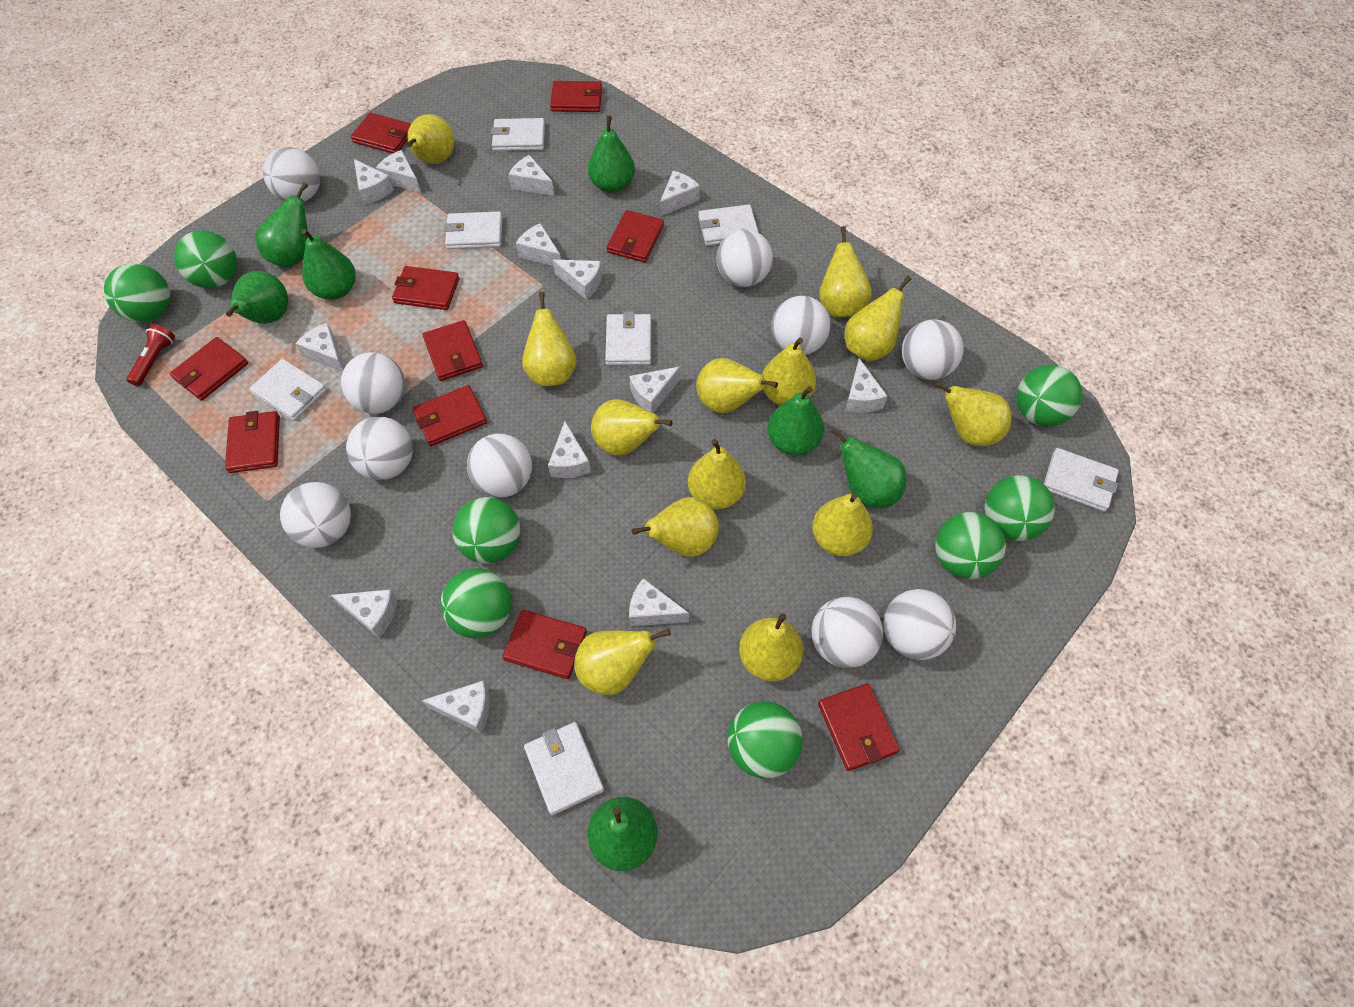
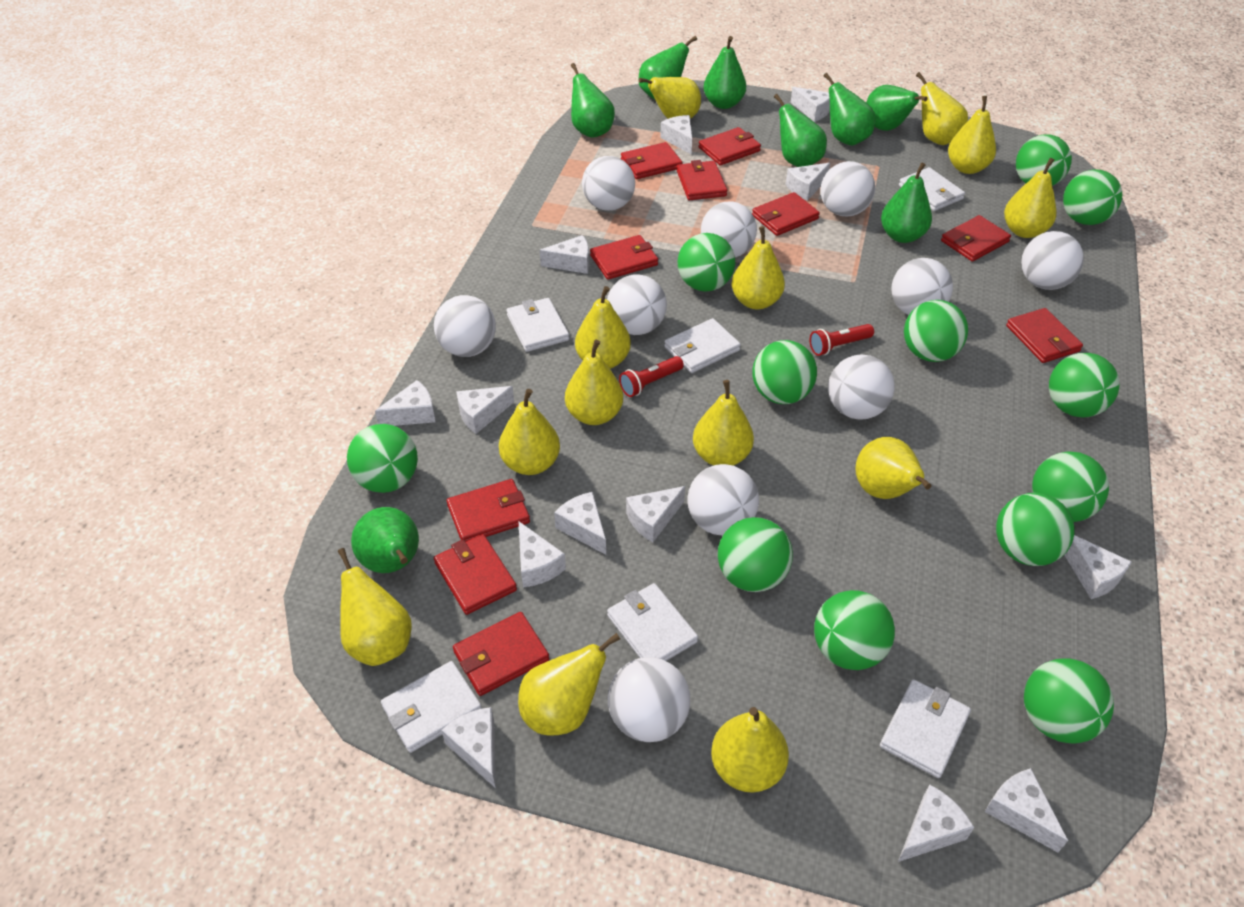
green ball: 8 -> 12
green pear: 7 -> 8
red flashlight: 1 -> 2
white wallet: 7 -> 6

